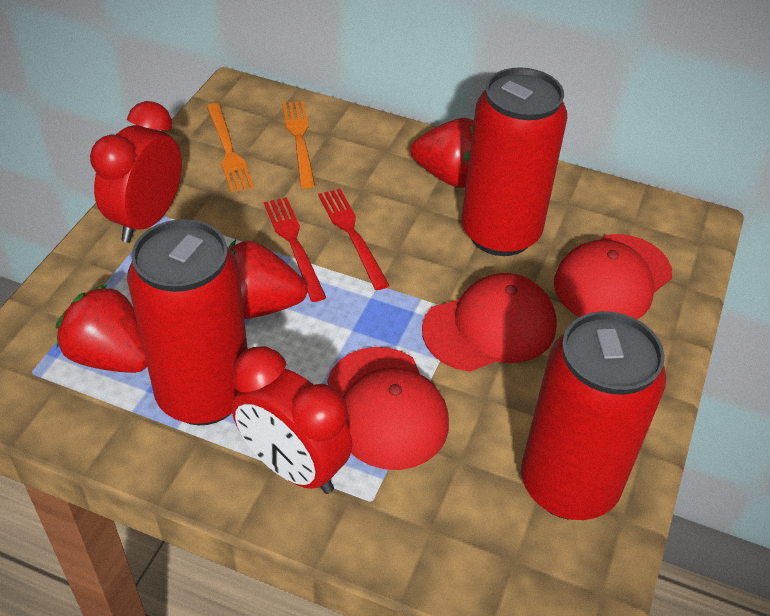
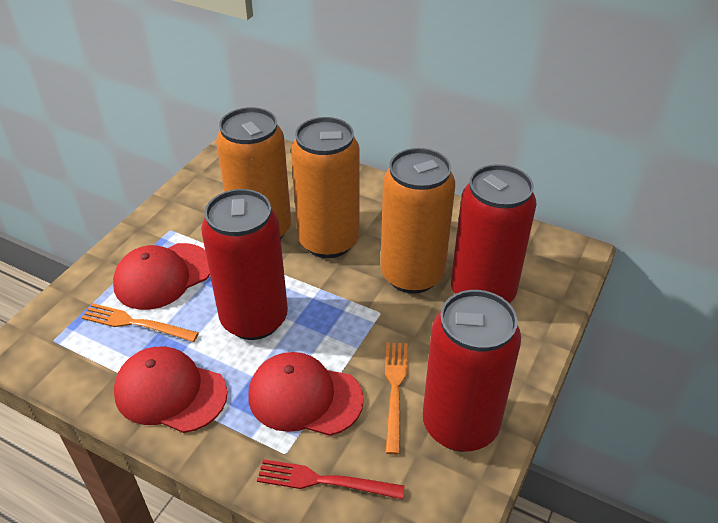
orange can: 0 -> 3
red clock: 2 -> 0
red fork: 2 -> 1
red strawberry: 3 -> 0

